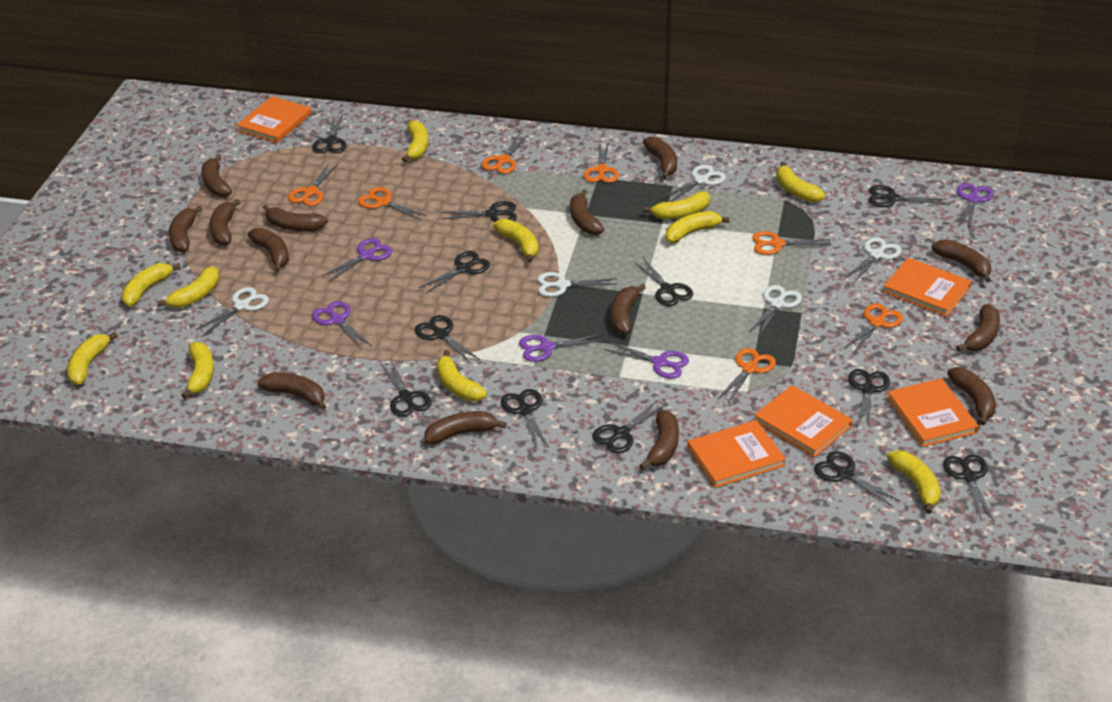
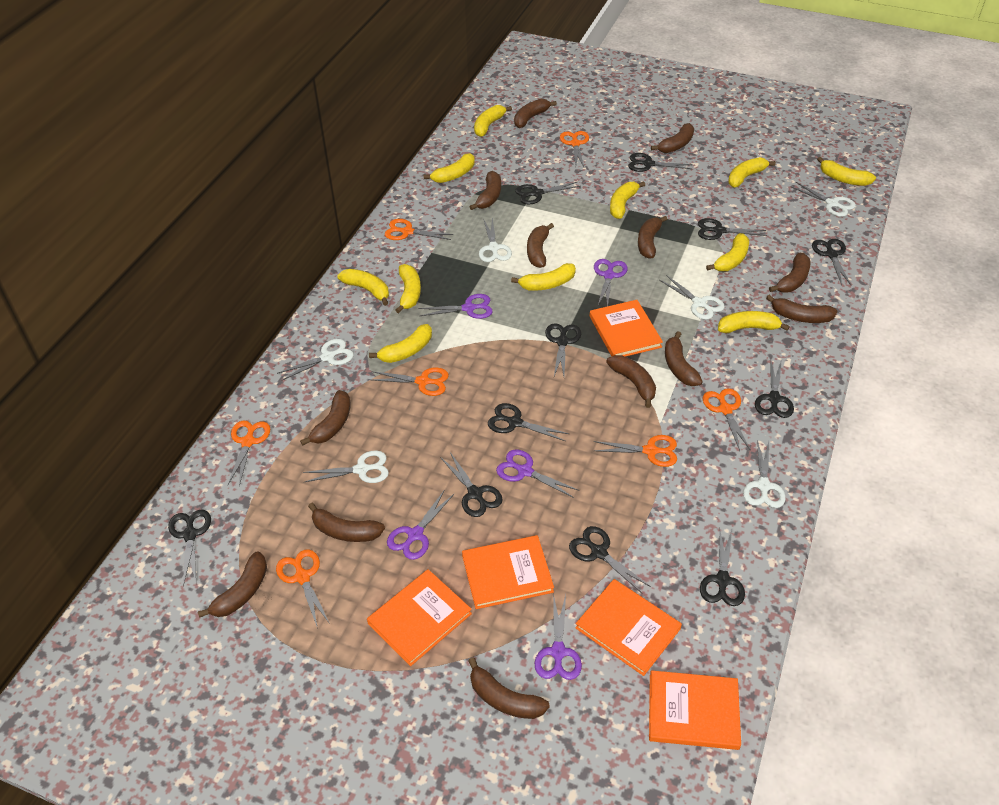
black scissors: 12 -> 11
brown banana: 14 -> 13
white scissors: 5 -> 6

